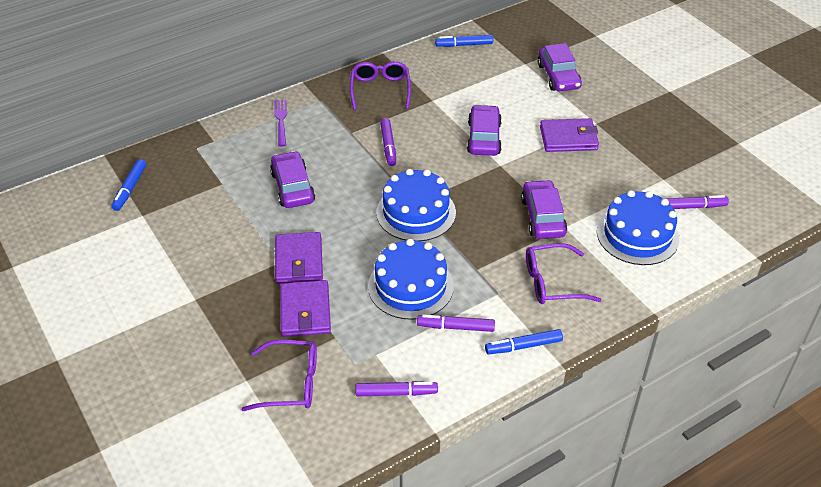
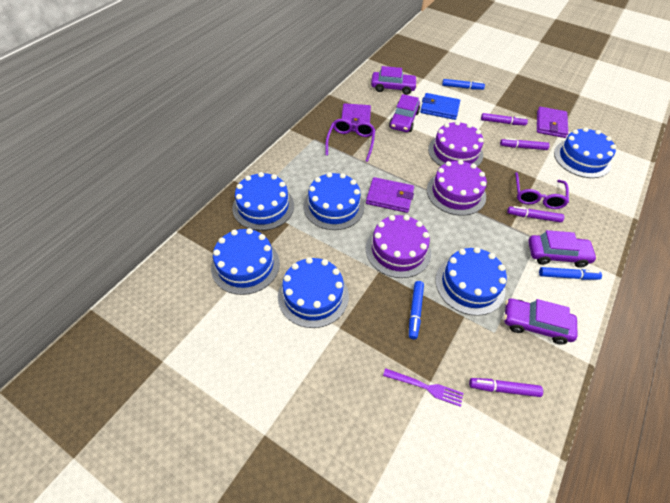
blue cake: 3 -> 6
blue wallet: 0 -> 1
purple cake: 0 -> 3
purple glasses: 3 -> 2

